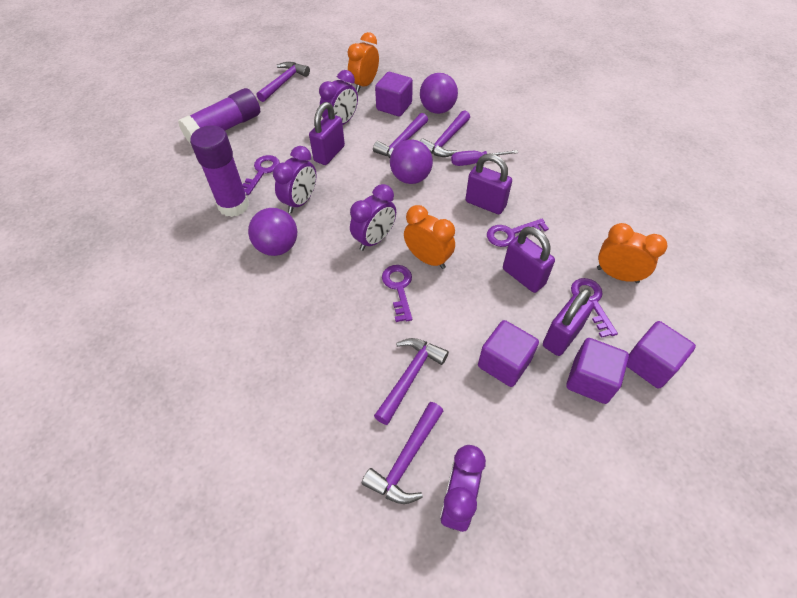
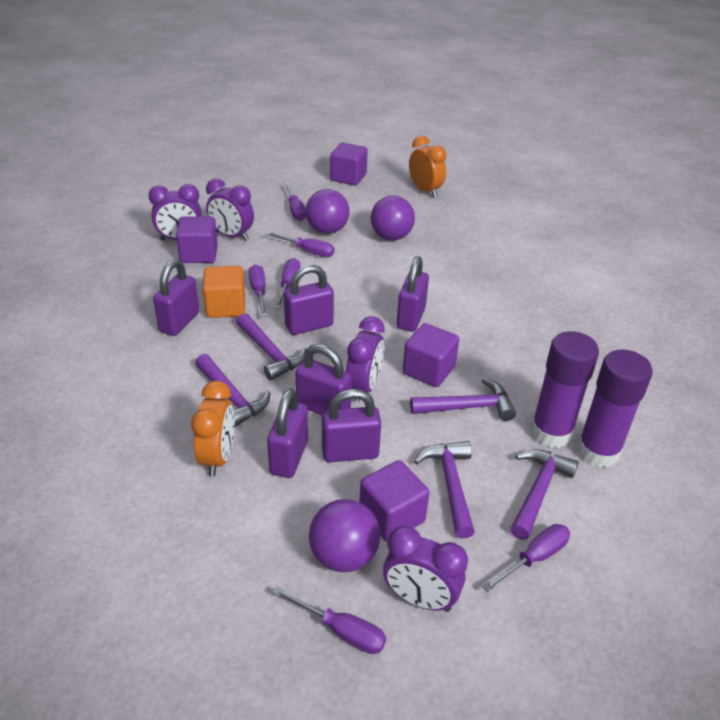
orange clock: 3 -> 2
orange cube: 0 -> 1
purple key: 4 -> 0
purple padlock: 4 -> 6
purple screwdriver: 1 -> 6

